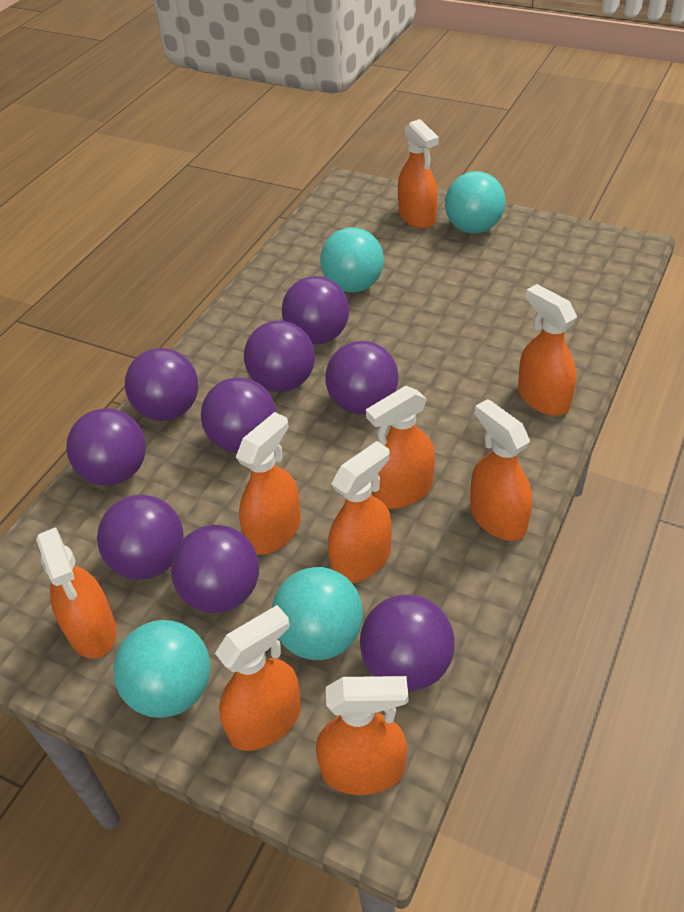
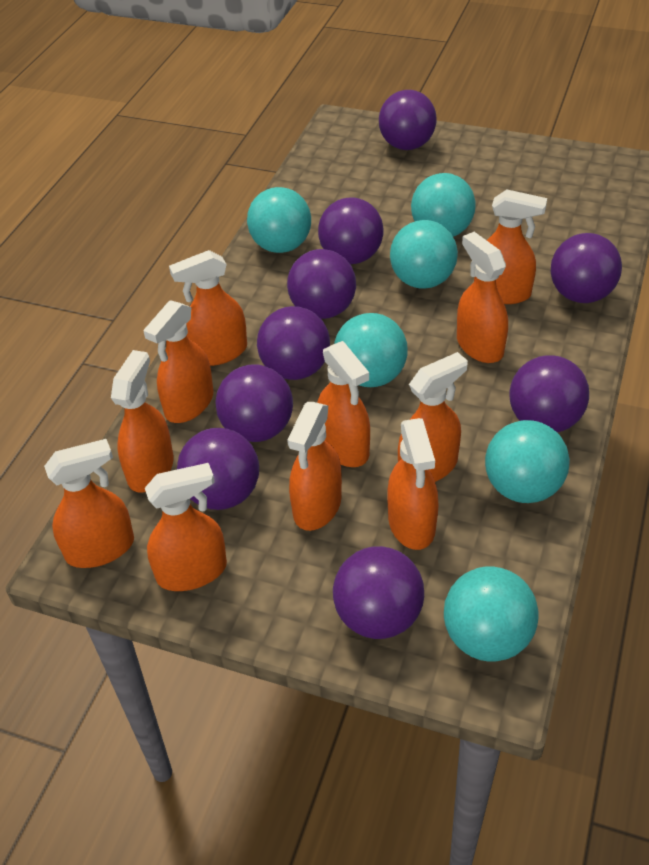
orange spray bottle: 9 -> 11
turquoise ball: 4 -> 6

